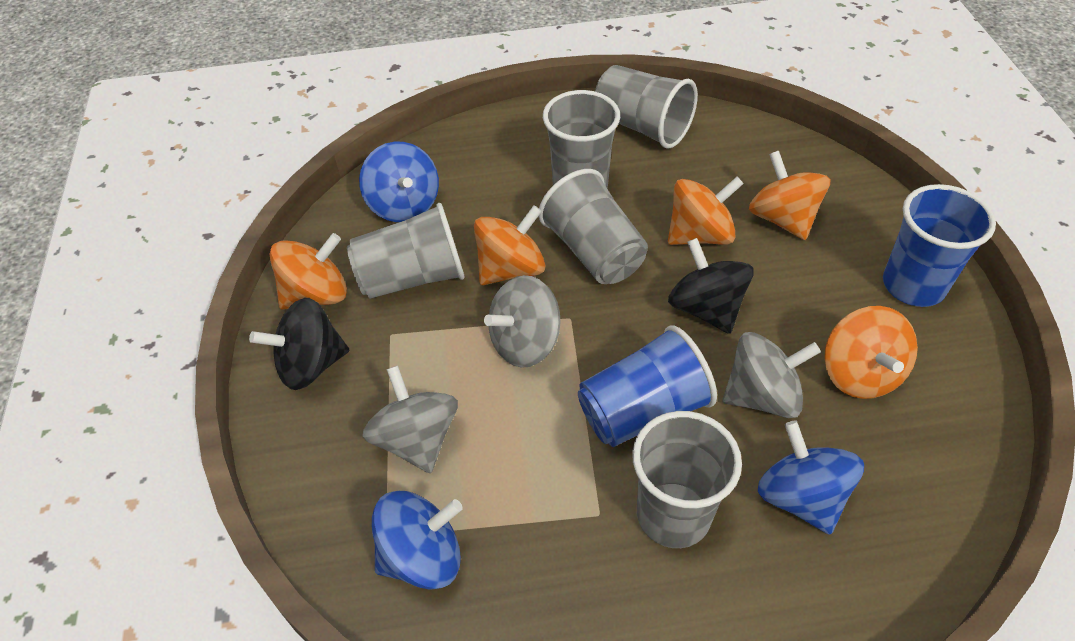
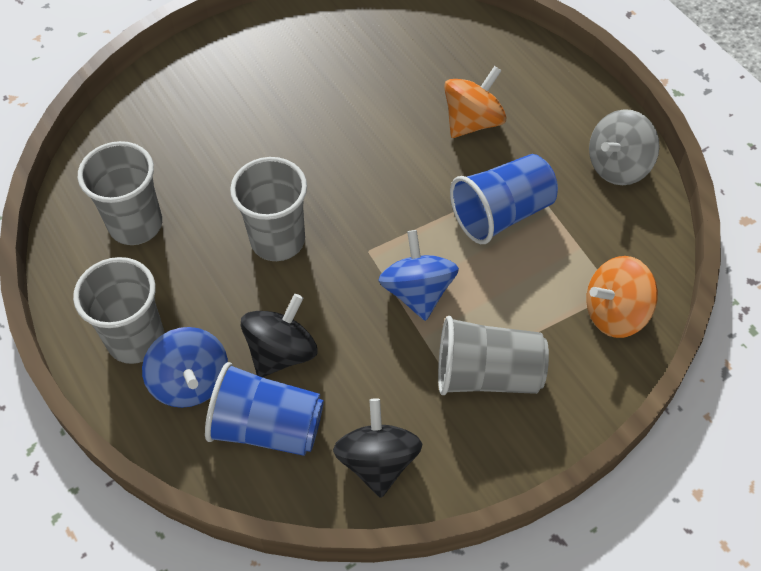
blue spinning top: 3 -> 2
grey cup: 5 -> 4
grey spinning top: 3 -> 1
orange spinning top: 5 -> 2

